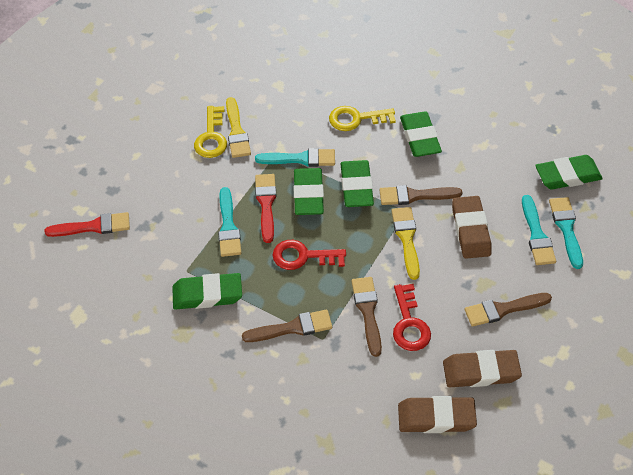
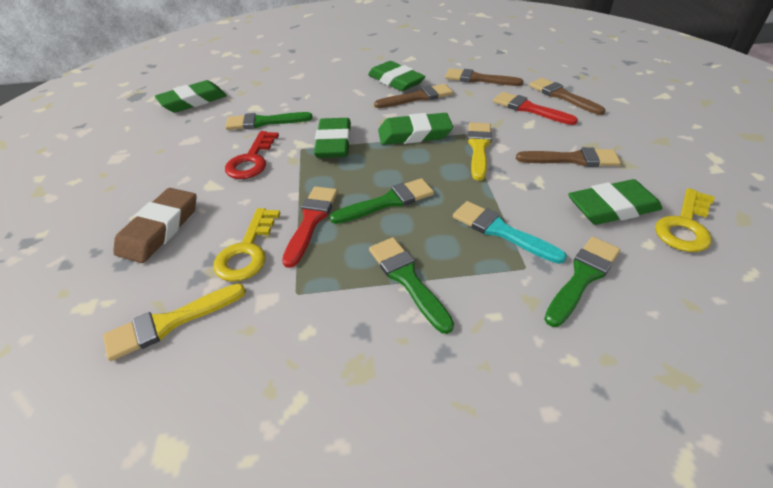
brown eraser: 3 -> 1
green brush: 0 -> 4
red key: 2 -> 1
turquoise brush: 4 -> 1

